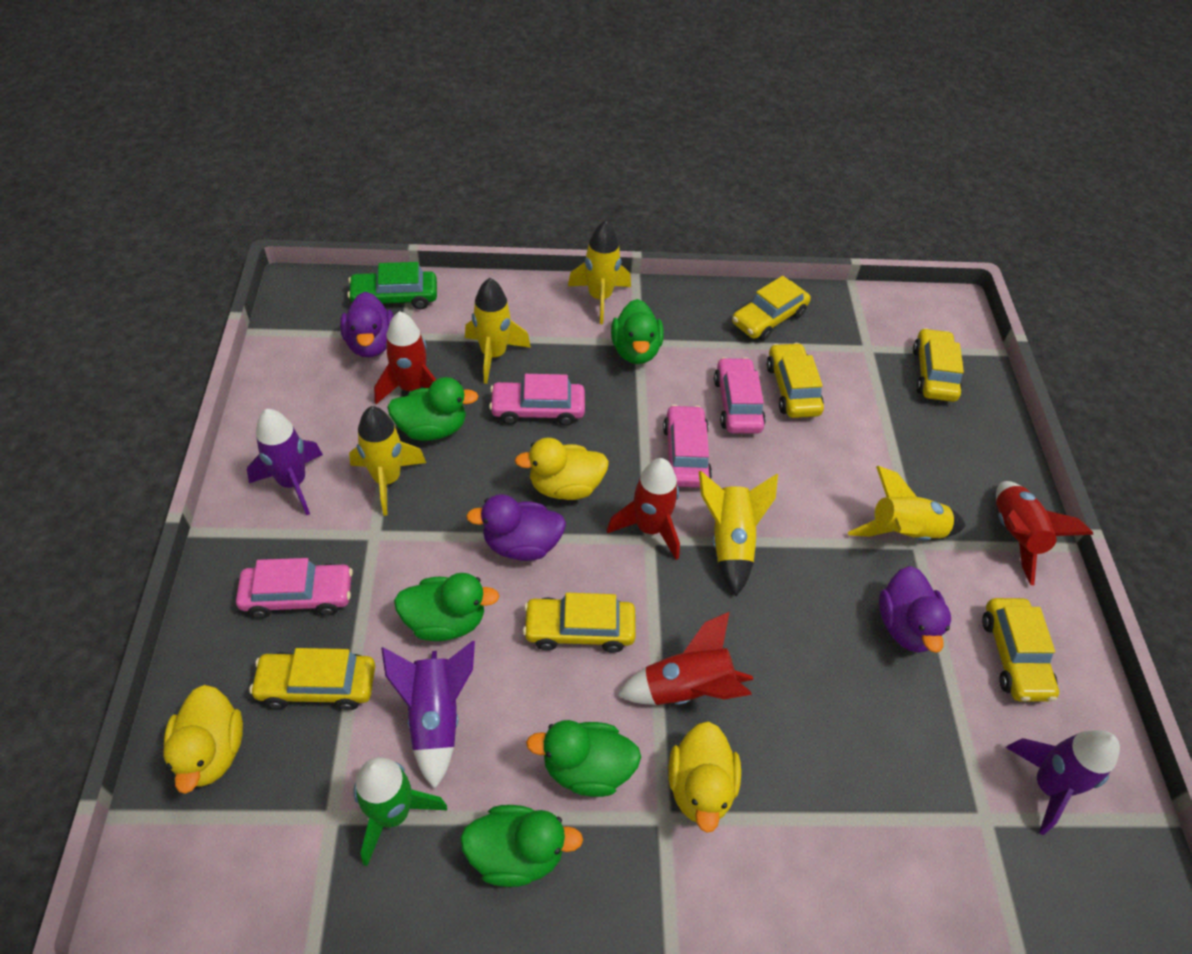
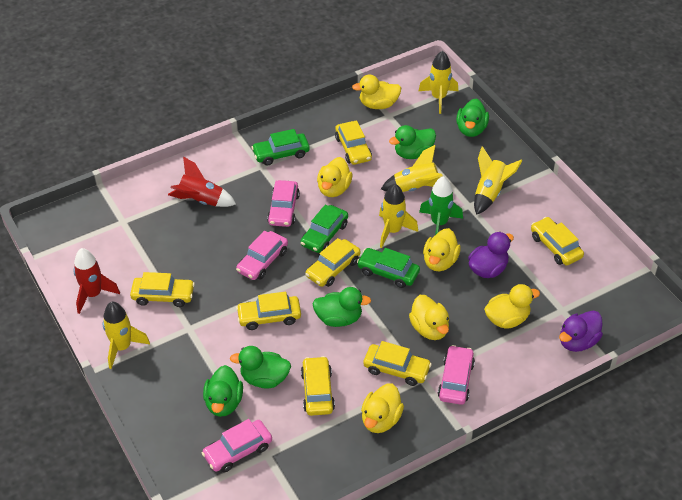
green car: 1 -> 3
purple duck: 3 -> 2
purple rocket: 3 -> 0
red rocket: 4 -> 2
yellow car: 6 -> 7
yellow duck: 3 -> 6

